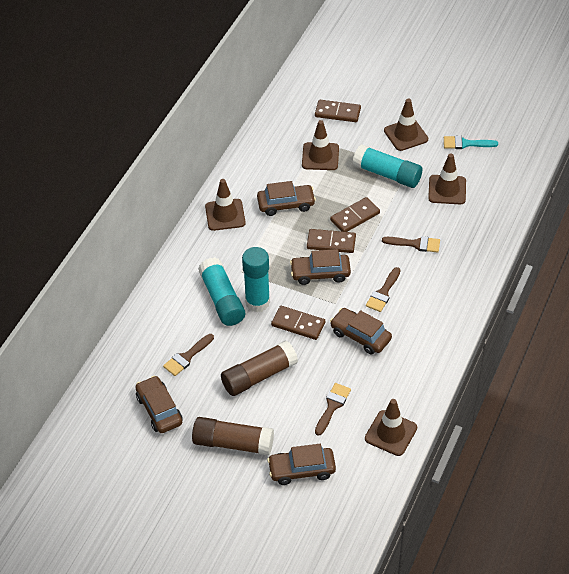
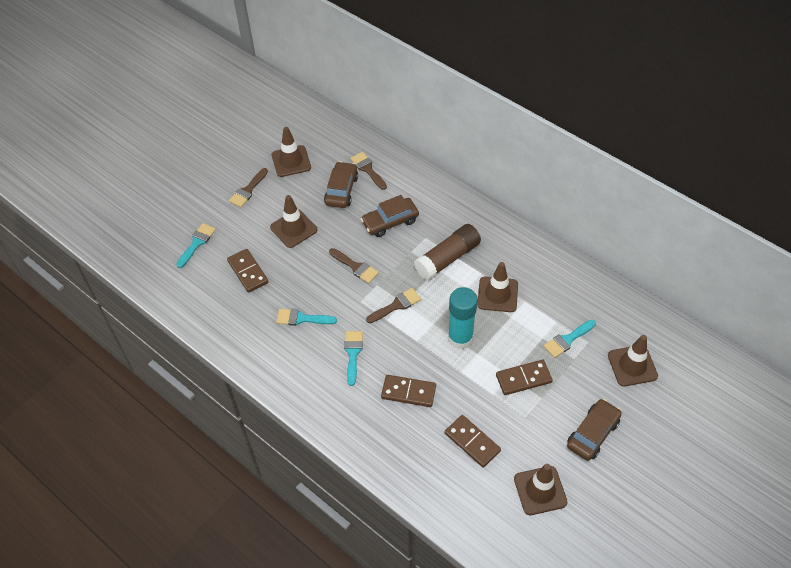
brown car: 5 -> 3
brown glue stick: 2 -> 1
turquoise brush: 1 -> 4
turquoise glue stick: 3 -> 1

